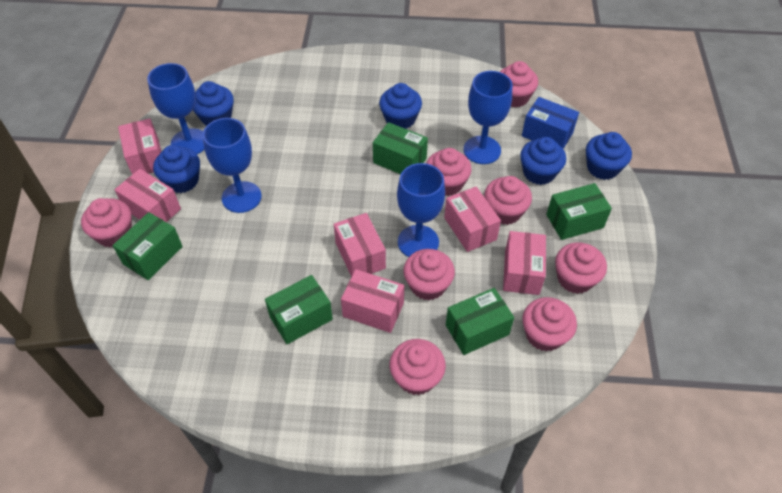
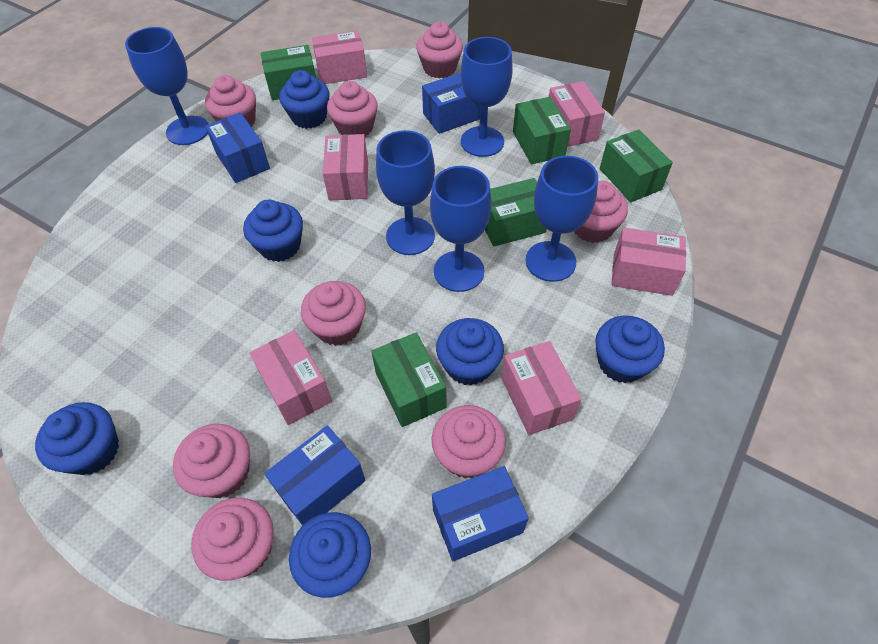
blue box: 1 -> 4
blue cupcake: 5 -> 6
blue goblet: 4 -> 5

